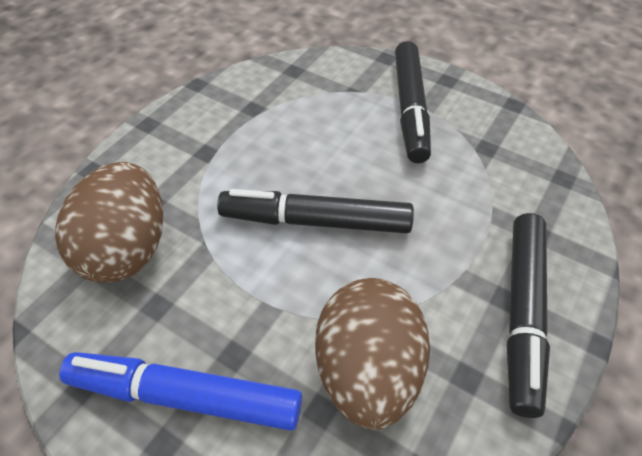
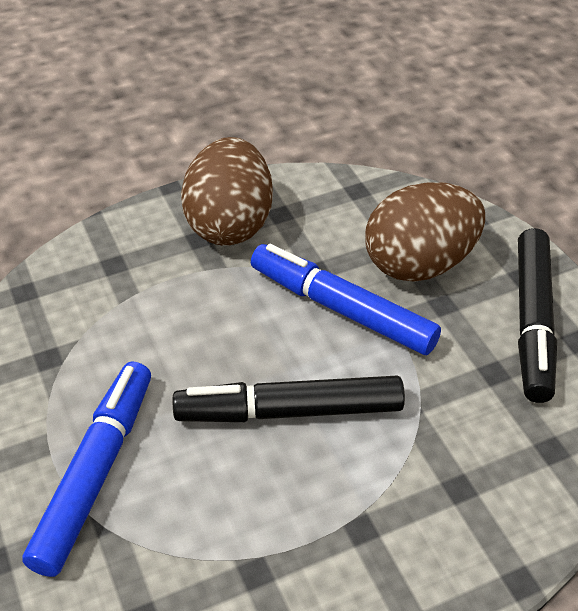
black marker: 3 -> 2
blue marker: 1 -> 2

